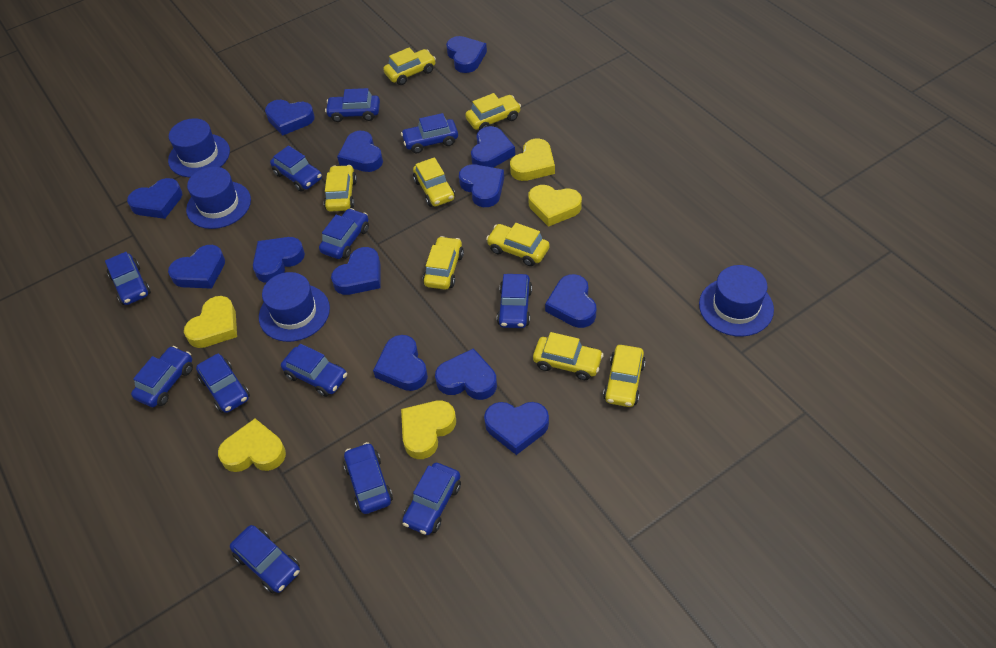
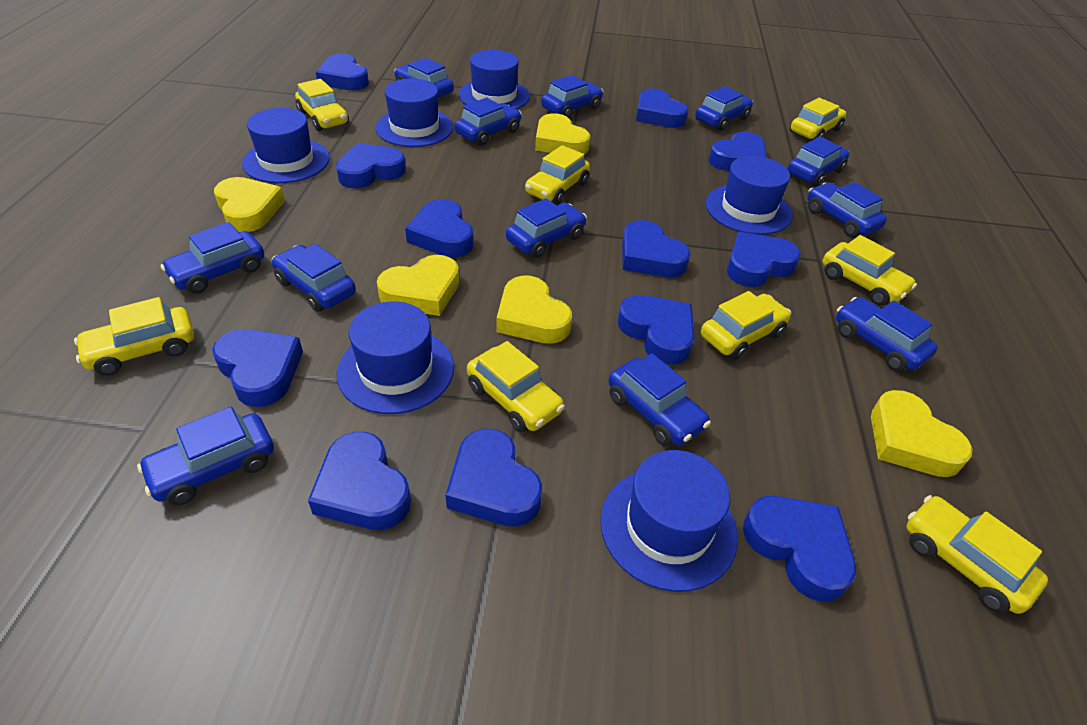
blue hat: 4 -> 6
blue heart: 13 -> 12

